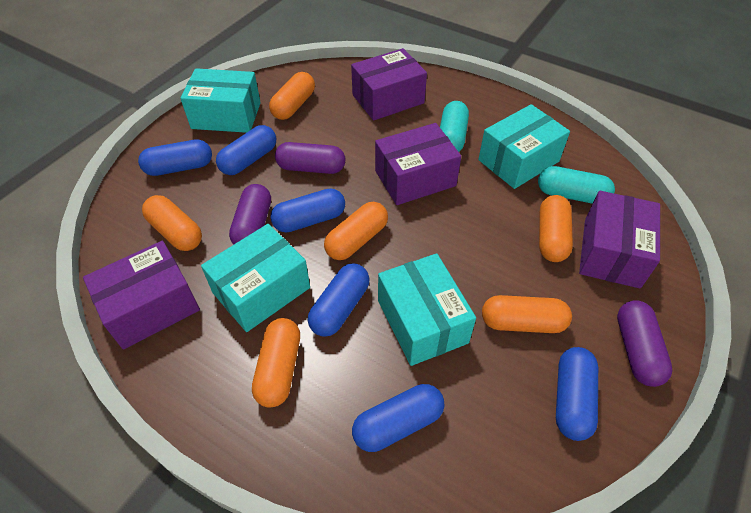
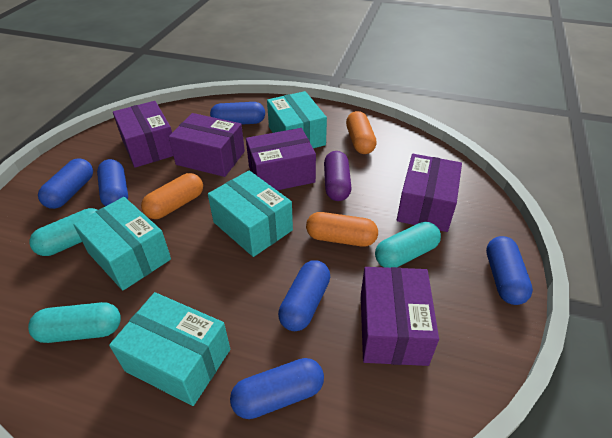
orange capsule: 6 -> 3
purple box: 4 -> 5
purple capsule: 3 -> 1
turquoise capsule: 2 -> 3

